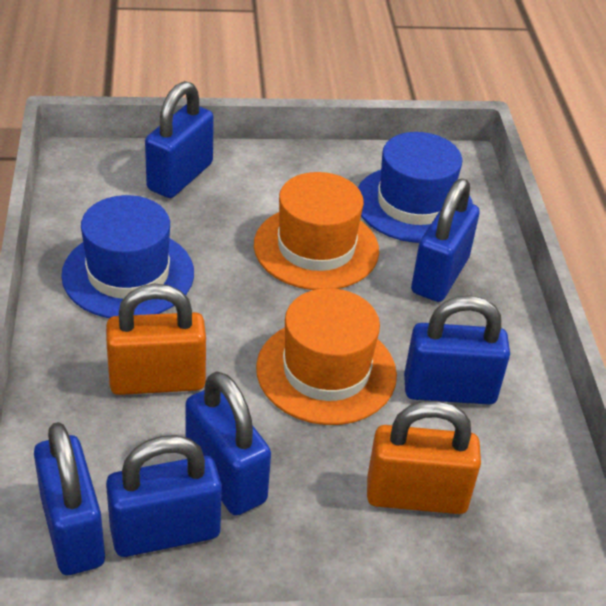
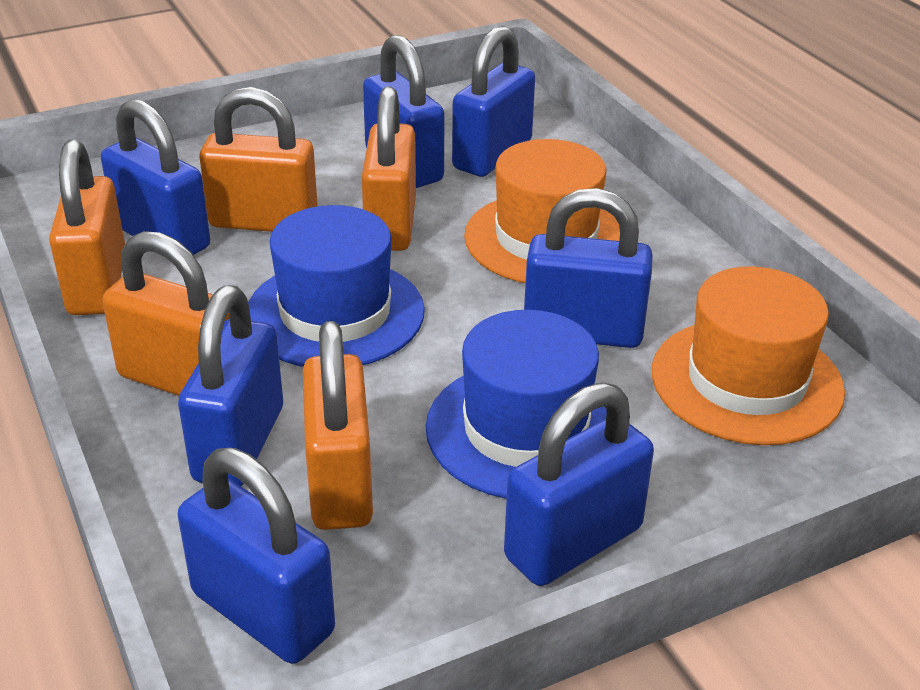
blue padlock: 6 -> 7
orange padlock: 2 -> 5

